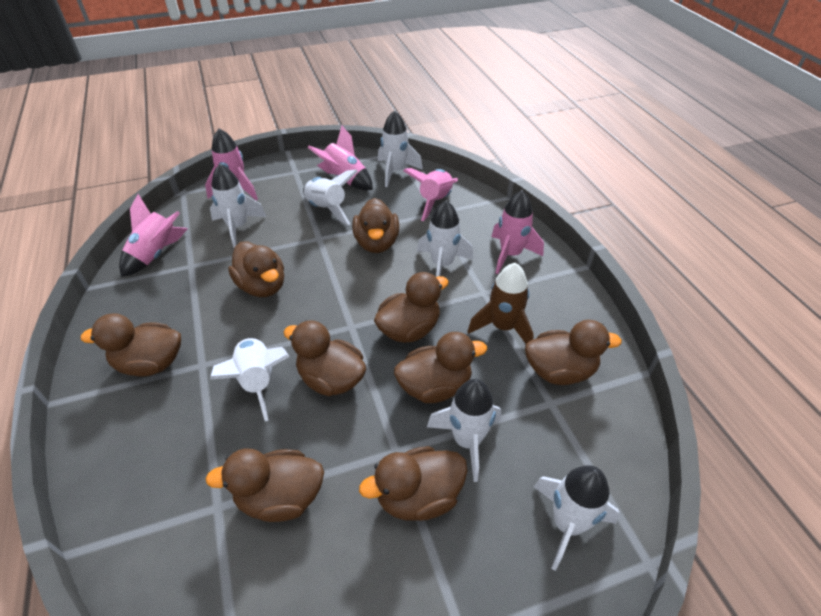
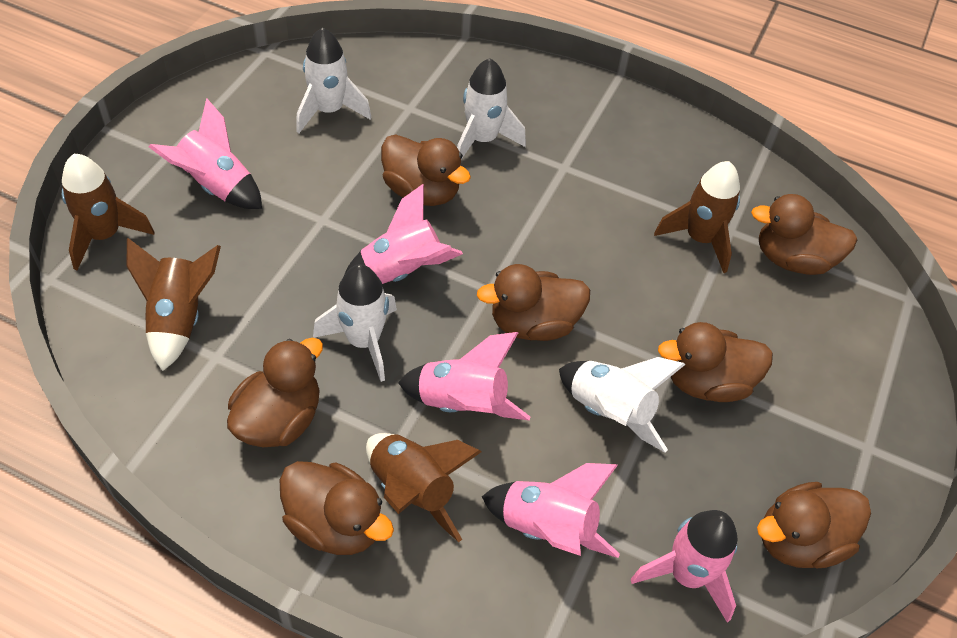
brown duck: 9 -> 7
brown rocket: 1 -> 4
white rocket: 7 -> 4

